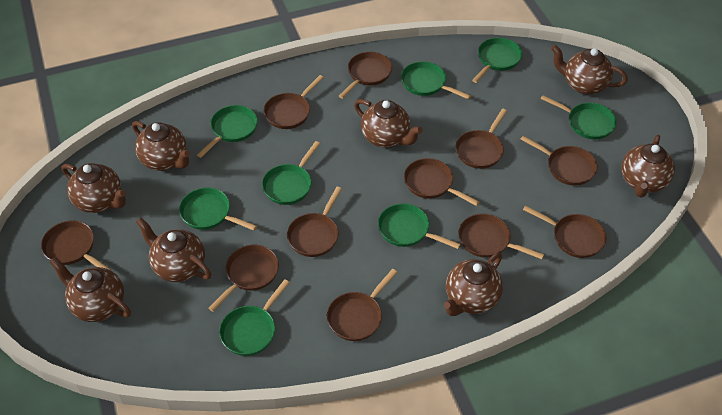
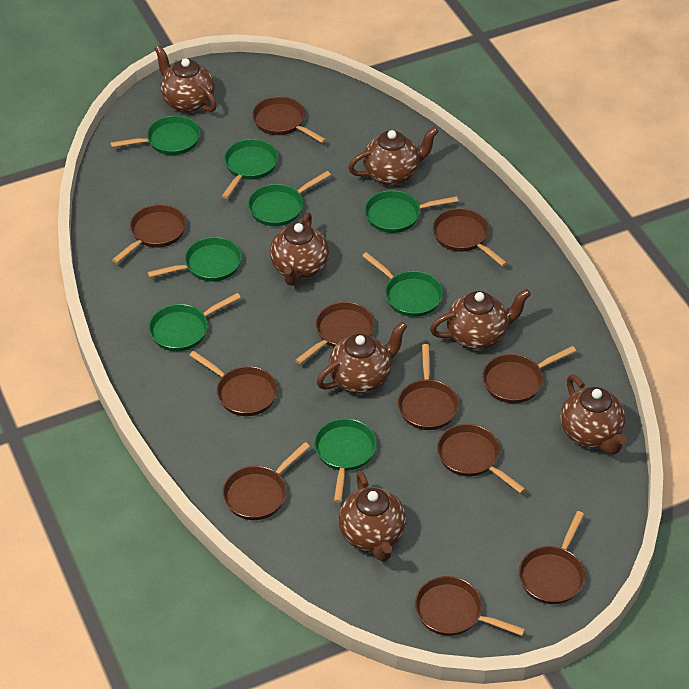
brown teapot: 8 -> 7

